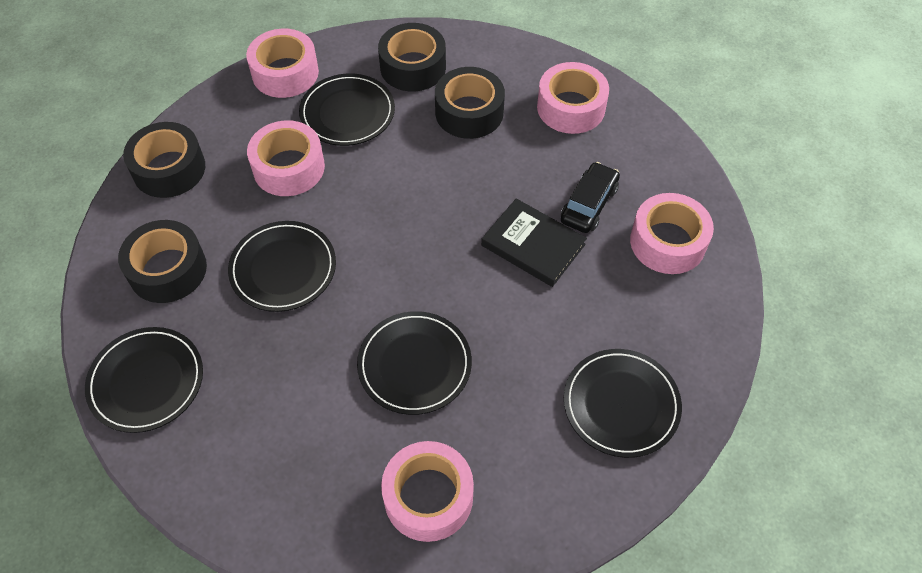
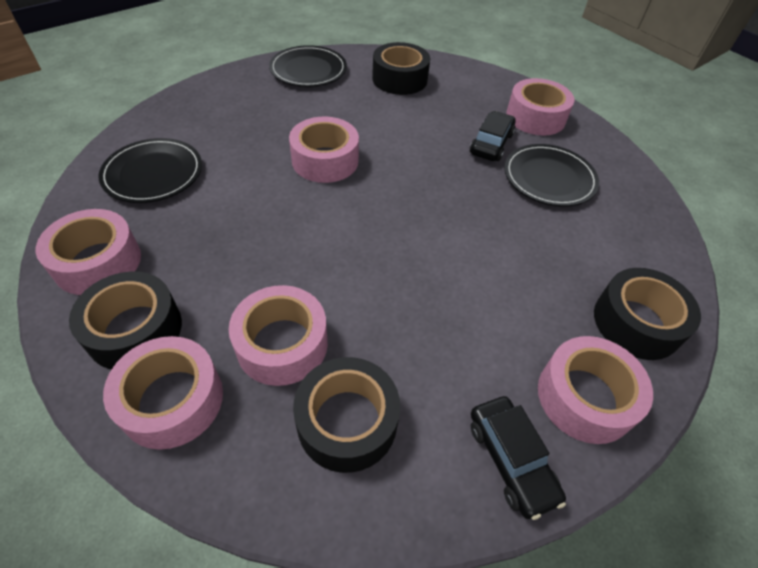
black book: 1 -> 0
black car: 1 -> 2
black plate: 5 -> 3
pink tape: 5 -> 6

